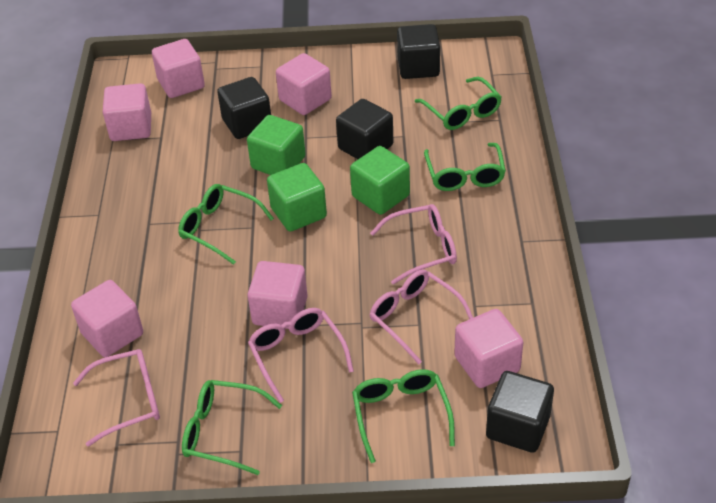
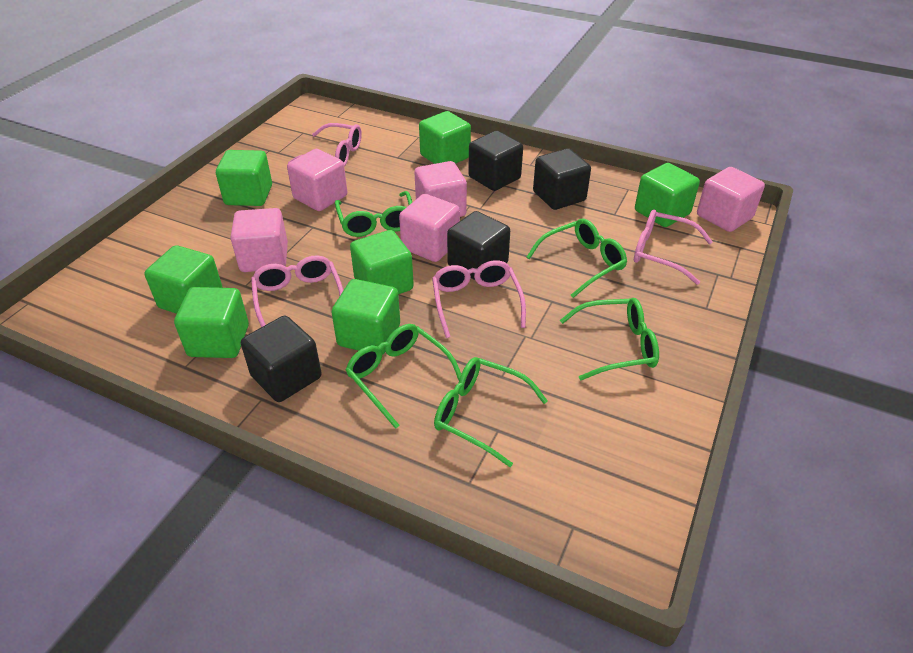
green cube: 3 -> 7
pink cube: 6 -> 5

